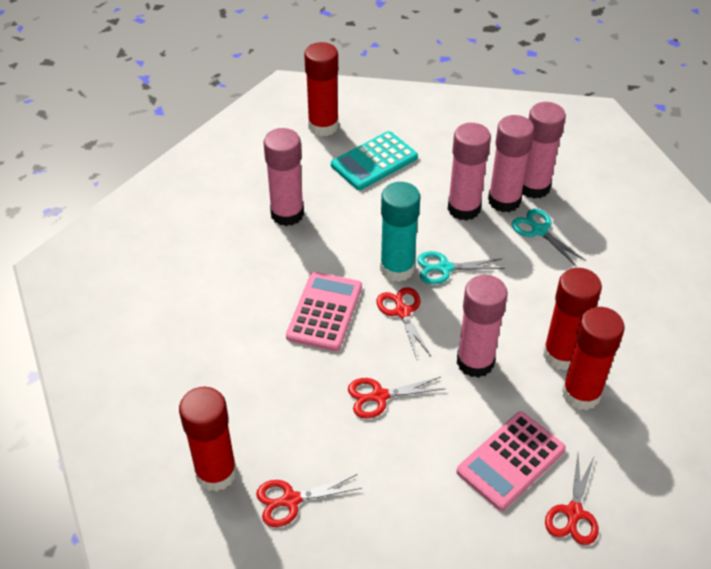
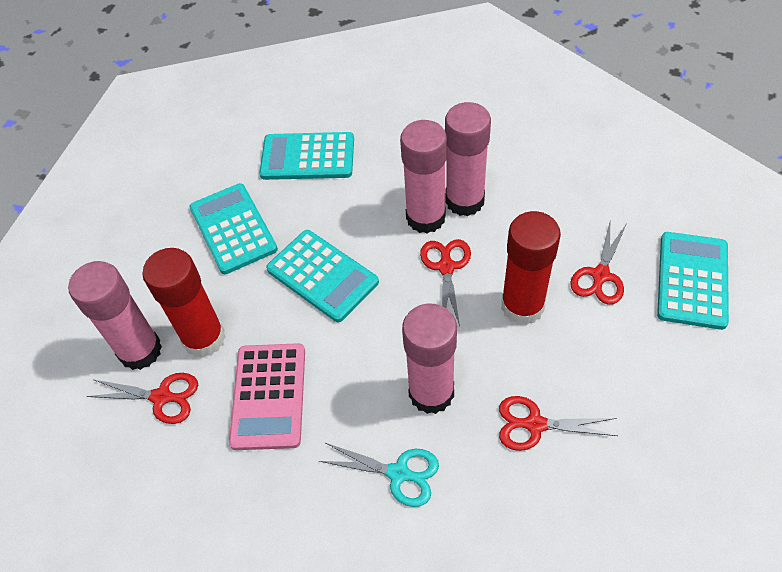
pink calculator: 2 -> 1
pink glue stick: 5 -> 4
red glue stick: 4 -> 2
turquoise calculator: 1 -> 4
turquoise glue stick: 1 -> 0
turquoise scissors: 2 -> 1

